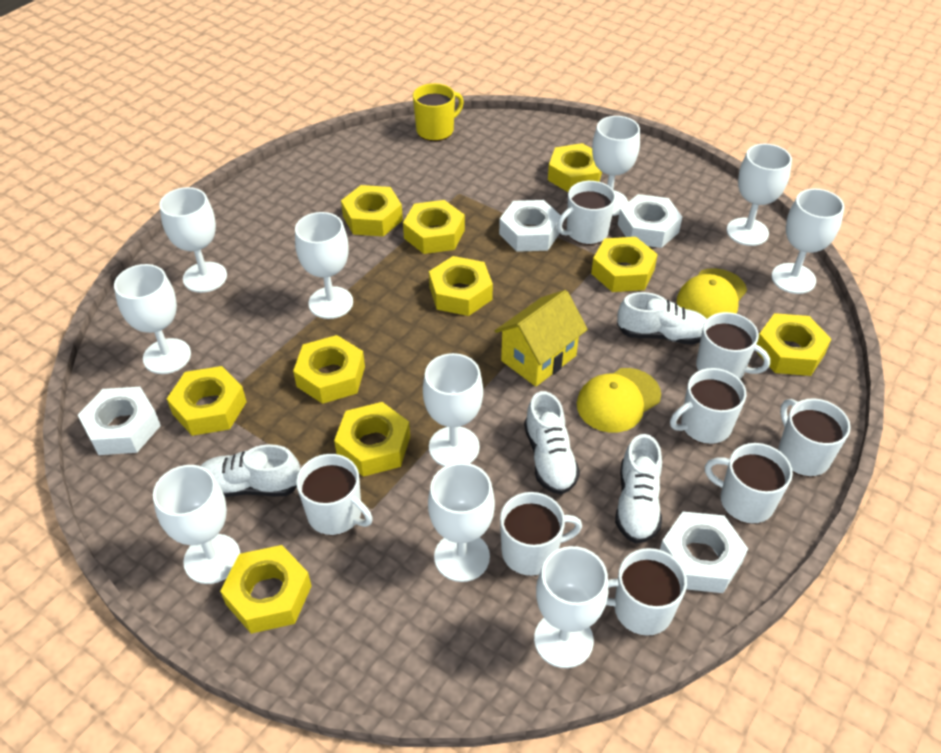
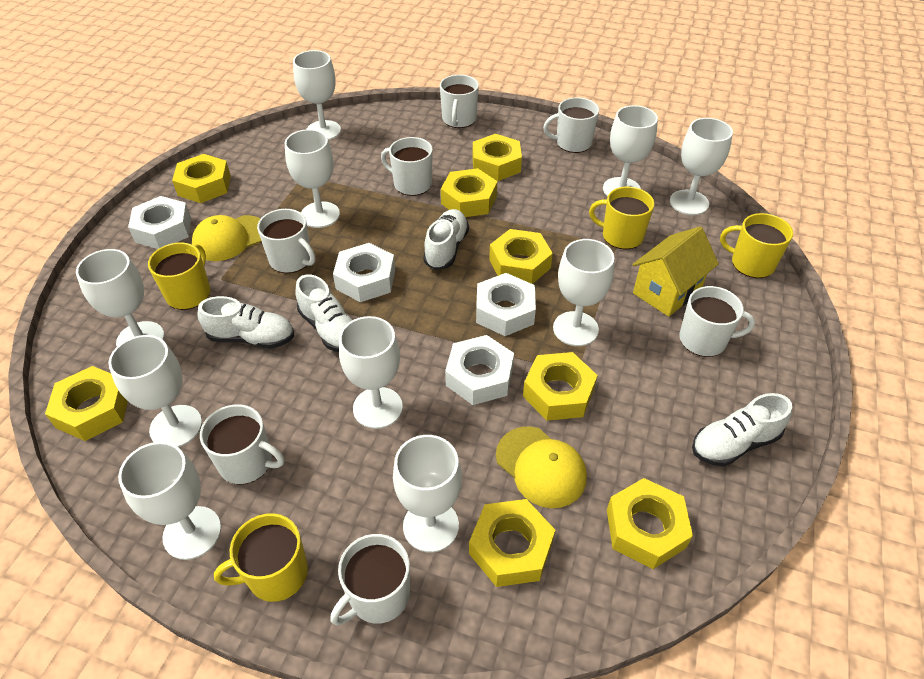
white mug: 8 -> 7
yellow mug: 1 -> 4
yellow nut: 10 -> 8

